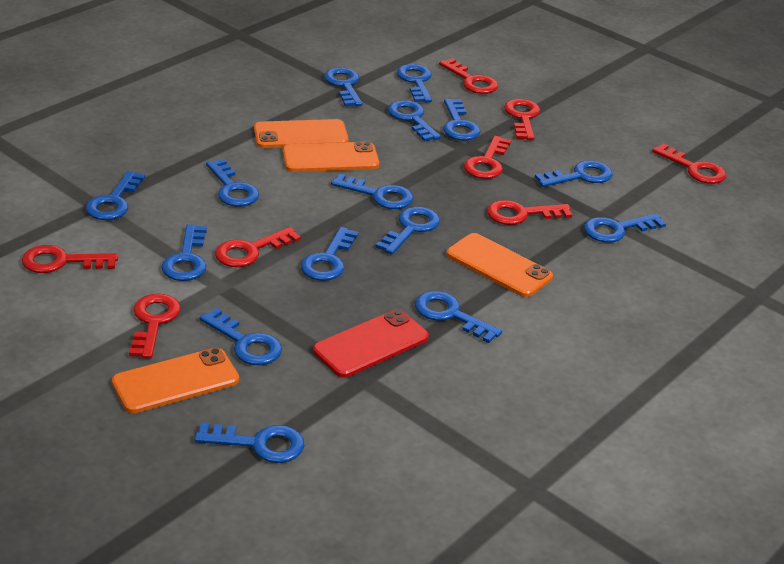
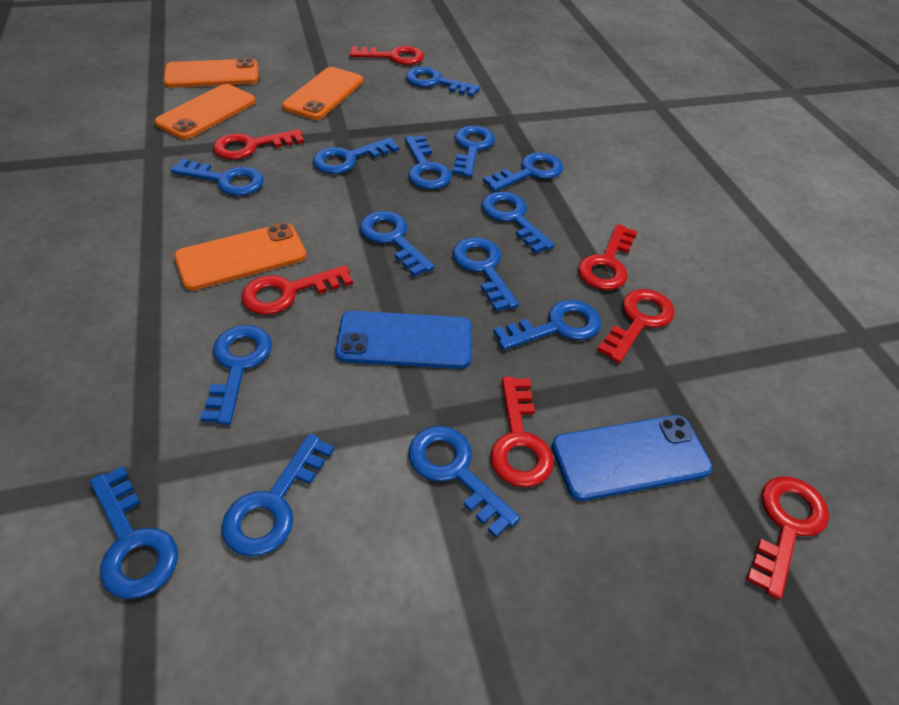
blue key: 15 -> 14
blue phone: 0 -> 2
red key: 8 -> 7
red phone: 1 -> 0

